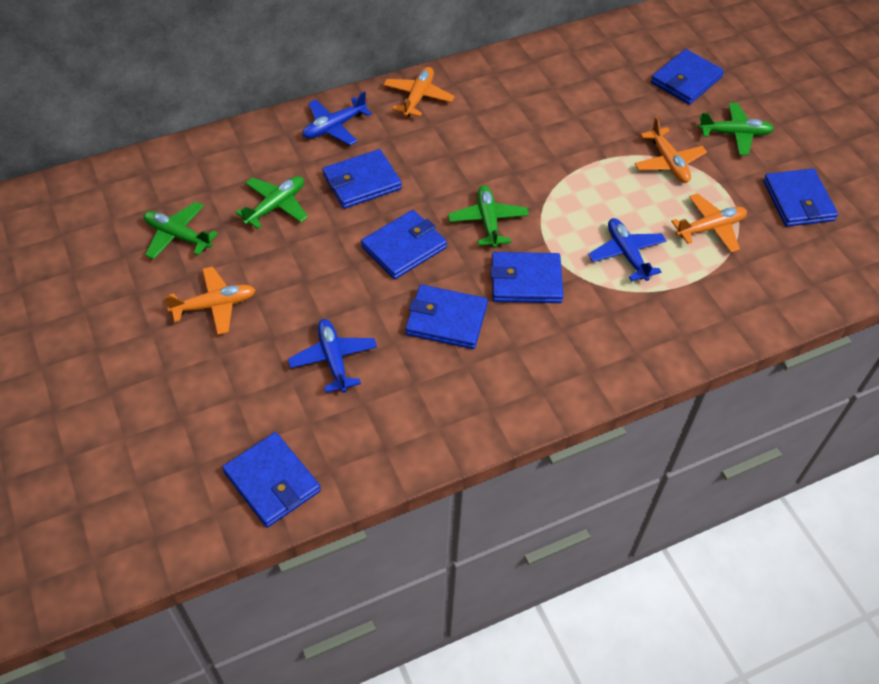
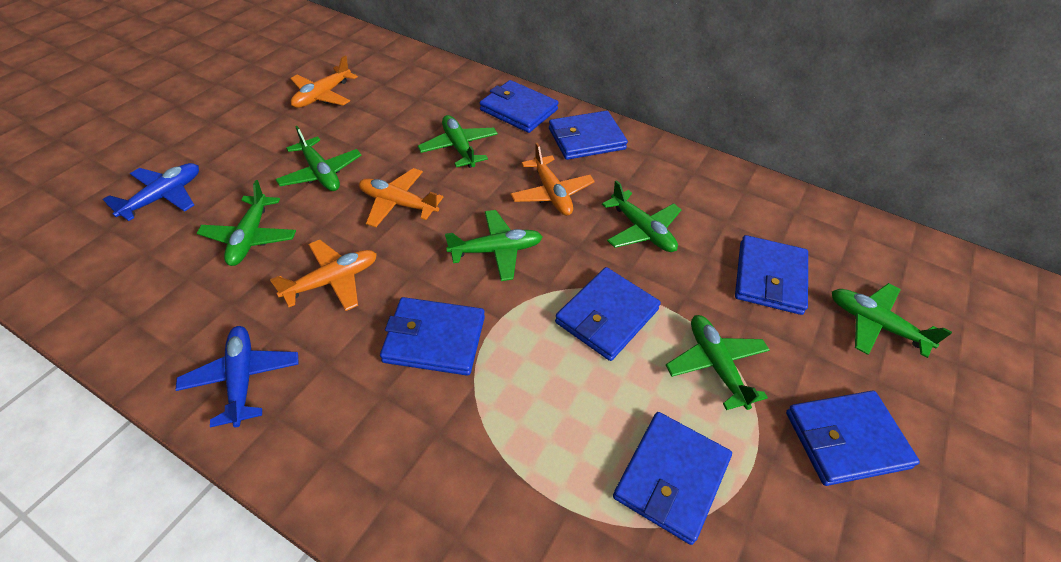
blue plane: 3 -> 2
green plane: 4 -> 7

